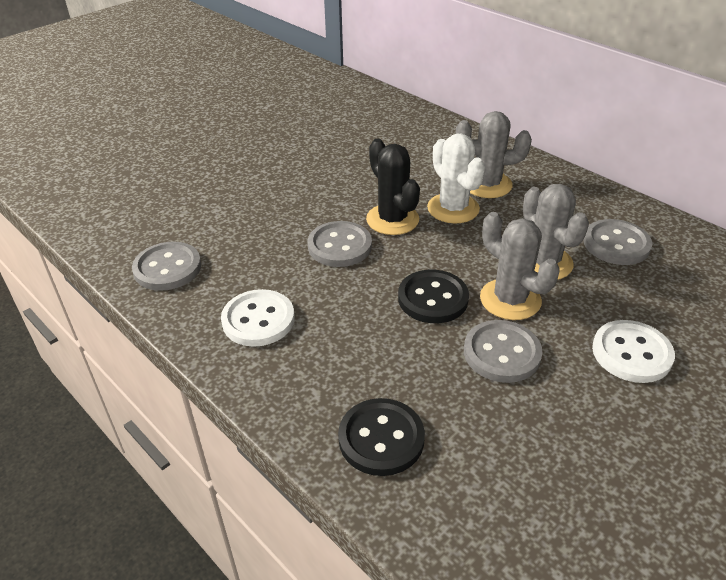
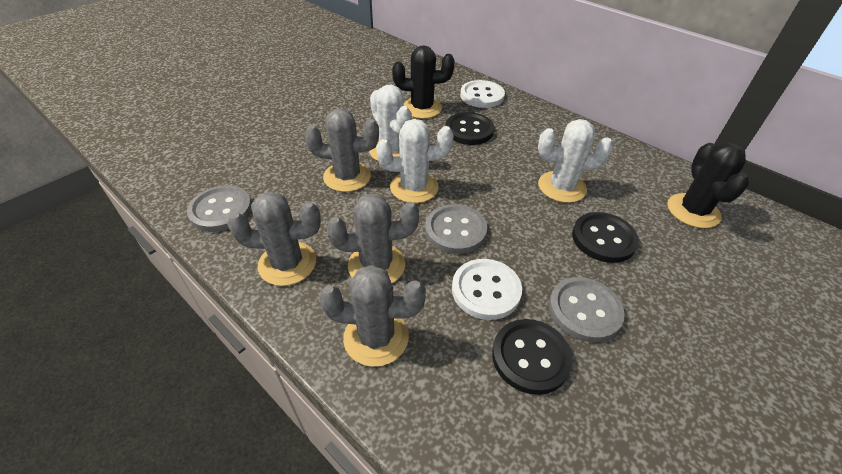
black button: 2 -> 3
black cactus: 1 -> 2
grey button: 4 -> 3
grey cactus: 3 -> 4
white cactus: 1 -> 3

